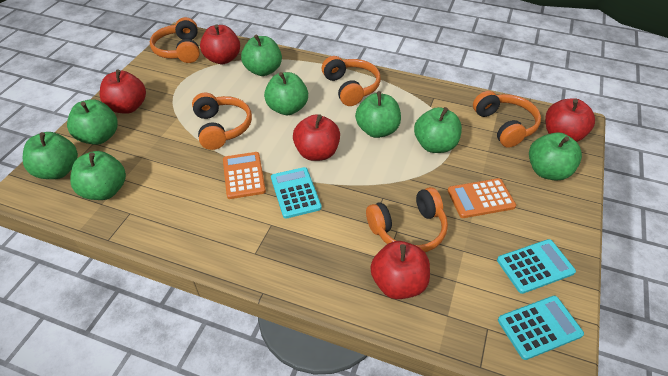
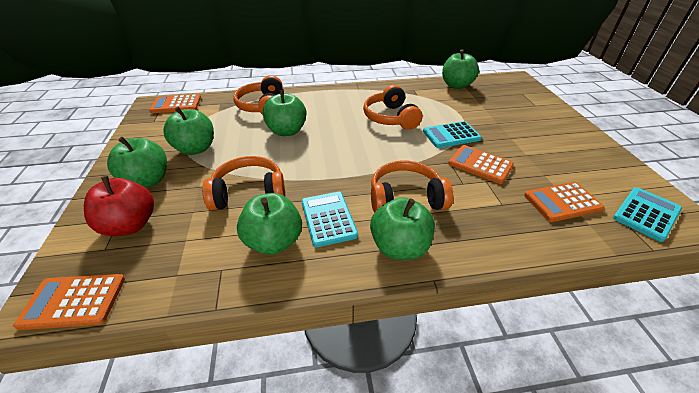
green apple: 8 -> 6
orange calculator: 2 -> 4
orange headphones: 5 -> 4
red apple: 5 -> 1

